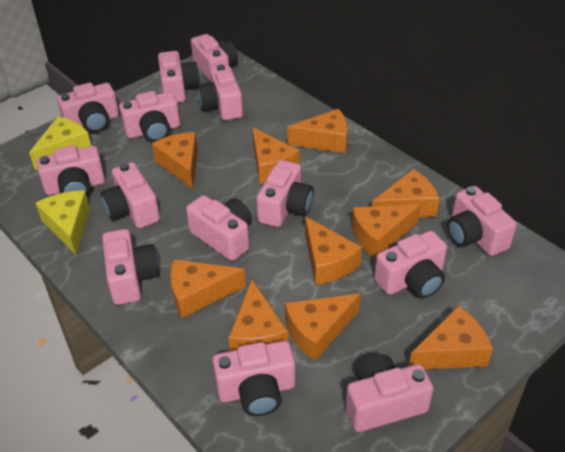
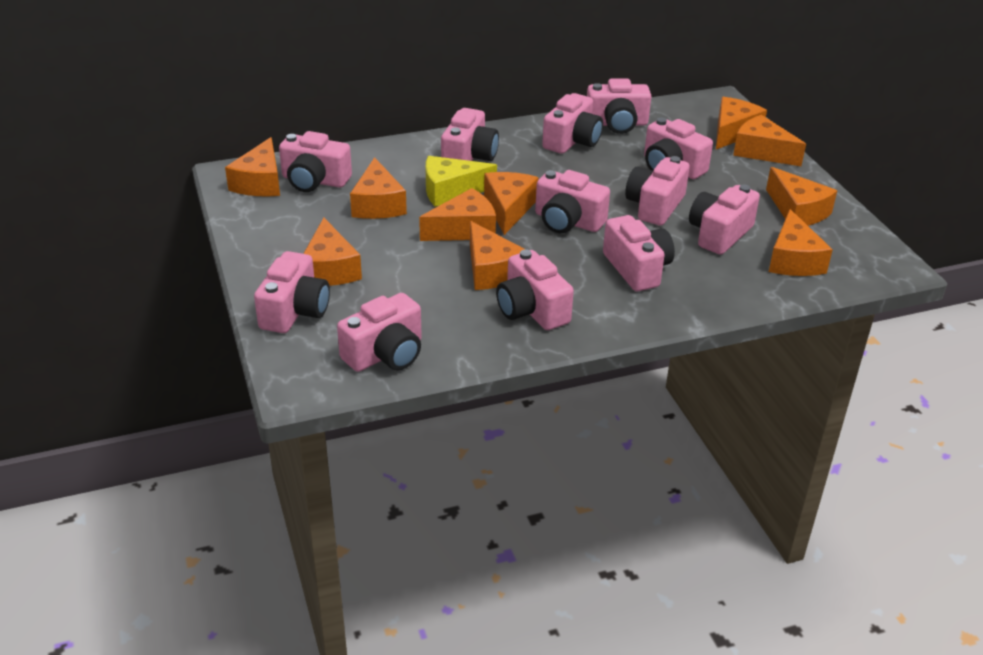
pink camera: 14 -> 12
yellow cheese: 2 -> 1

